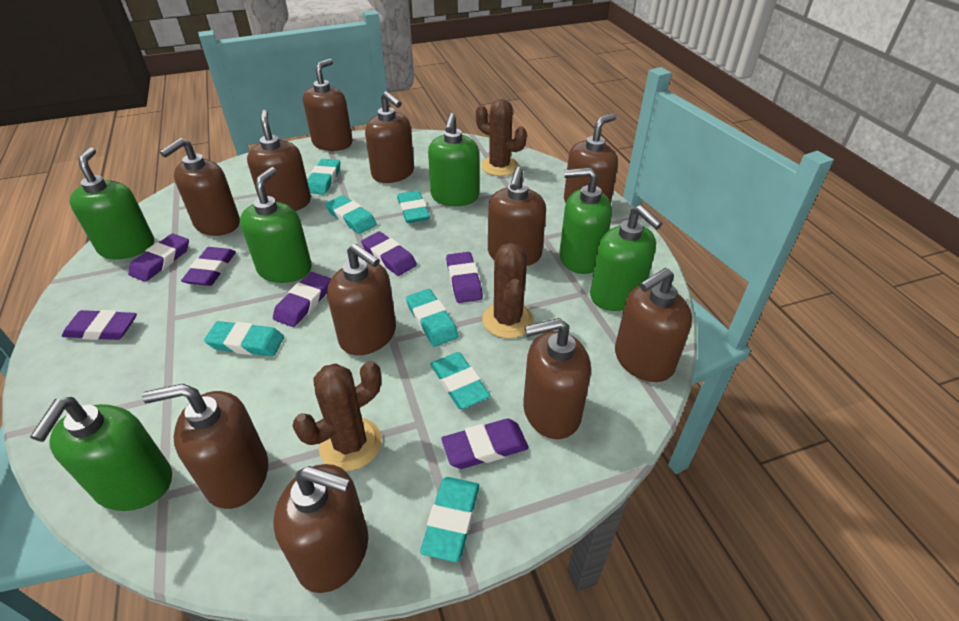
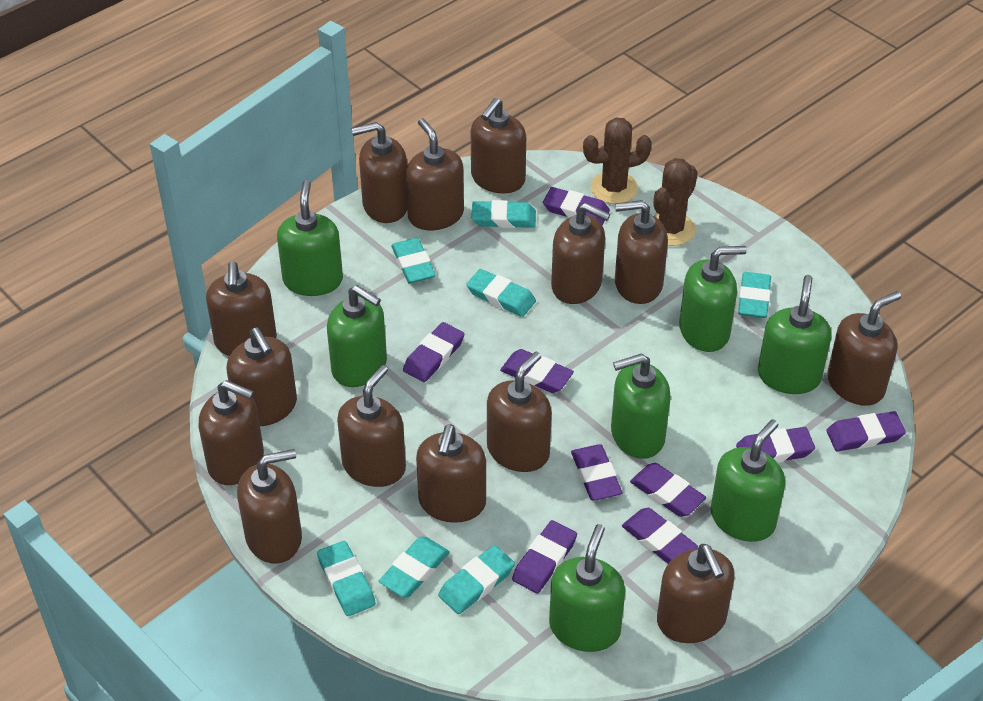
brown cactus: 3 -> 2
brown soap dispenser: 11 -> 14
green soap dispenser: 6 -> 7
purple eraser: 7 -> 9

